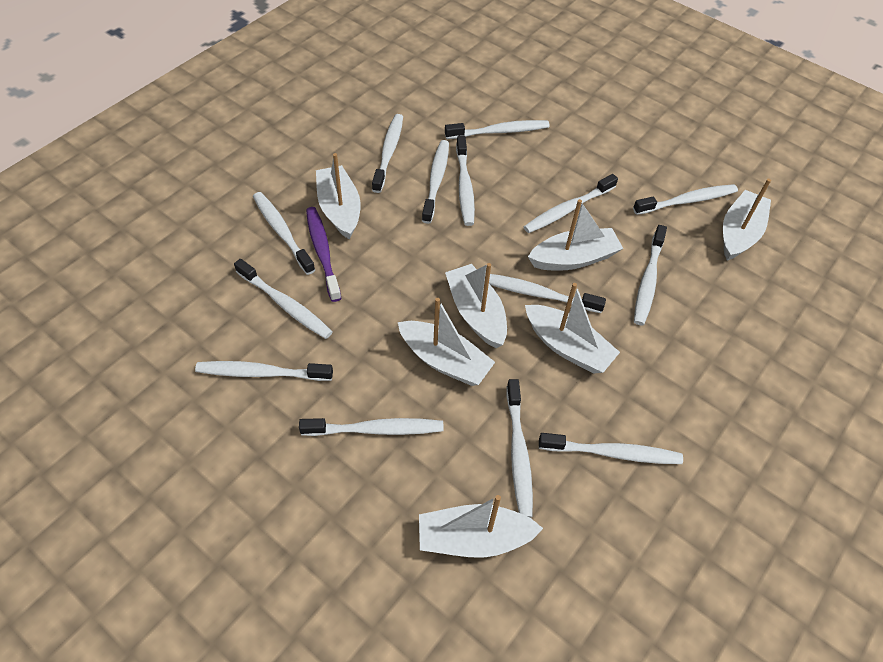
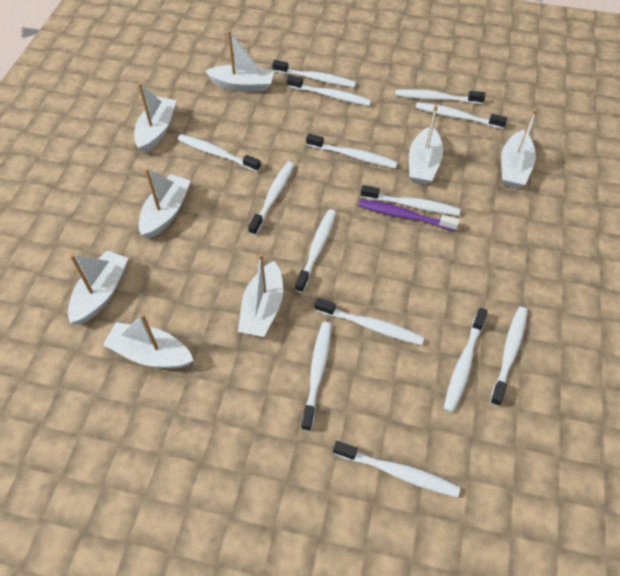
white boat: 7 -> 8

